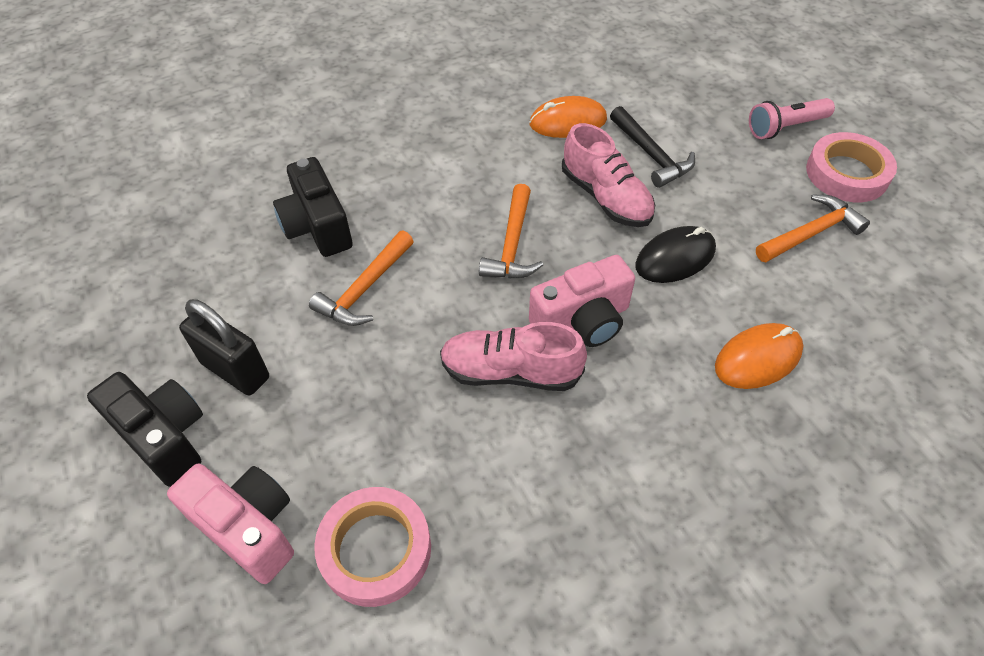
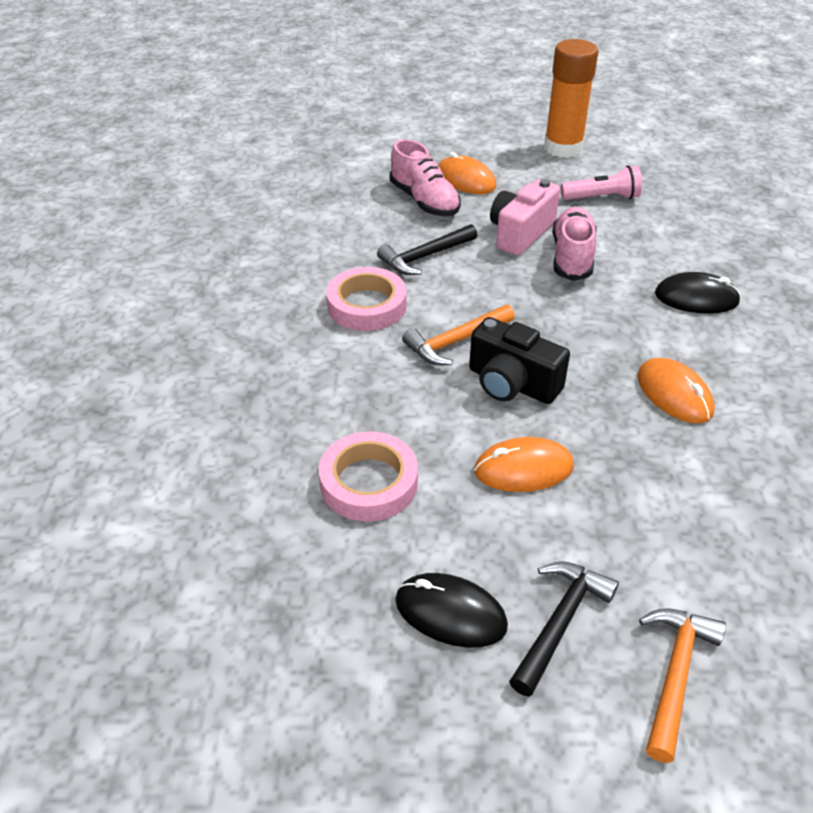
black camera: 2 -> 1
black hammer: 1 -> 2
black mouse: 1 -> 2
black padlock: 1 -> 0
orange glue stick: 0 -> 1
orange hammer: 3 -> 2
orange mouse: 2 -> 3
pink camera: 2 -> 1

